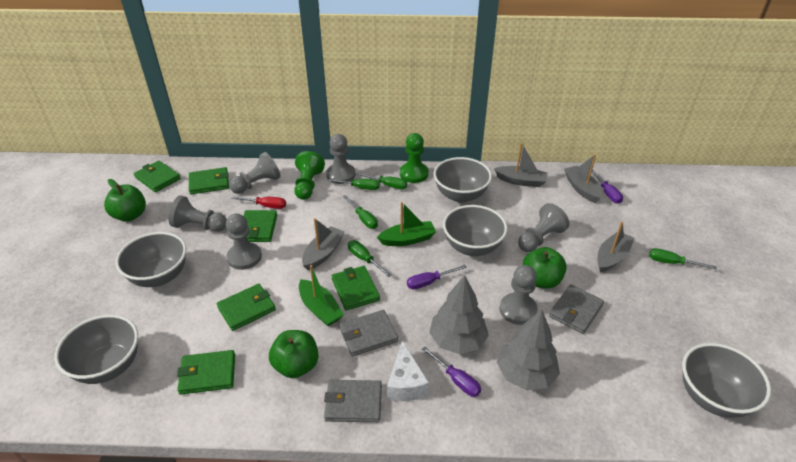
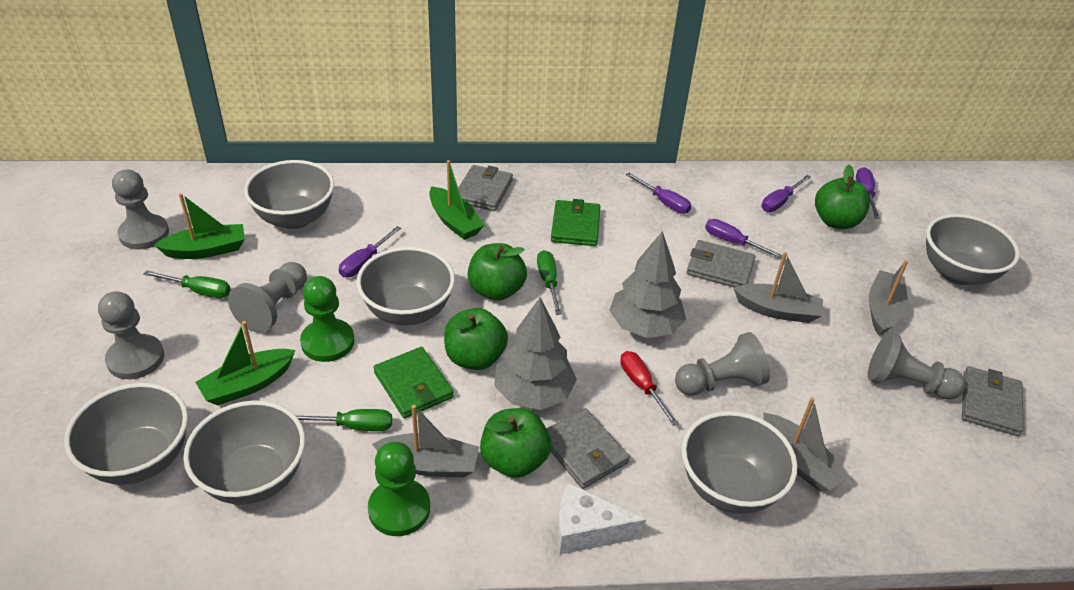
green apple: 3 -> 4
green boat: 2 -> 3
green screwdriver: 5 -> 3
green wallet: 6 -> 2
grey bowl: 5 -> 6
grey pawn: 6 -> 5
grey wallet: 3 -> 4
purple screwdriver: 3 -> 5

